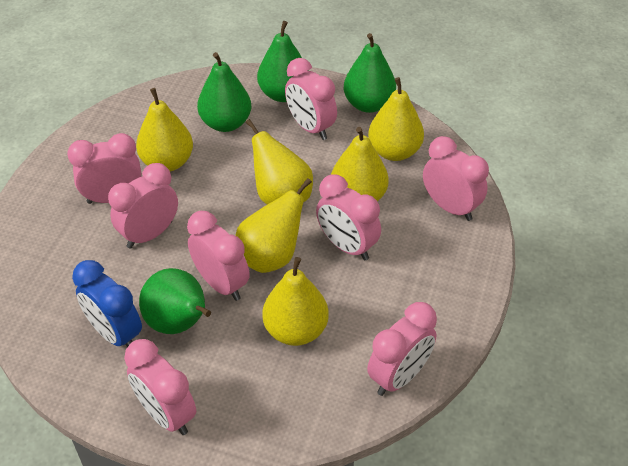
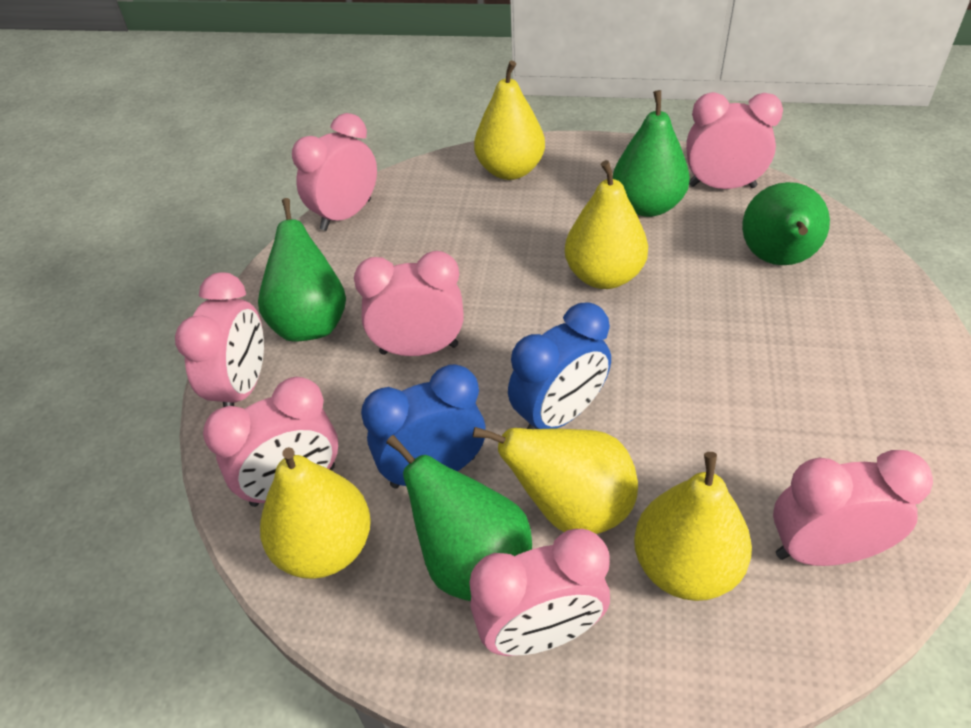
blue clock: 1 -> 2
pink clock: 8 -> 7
yellow pear: 6 -> 5

